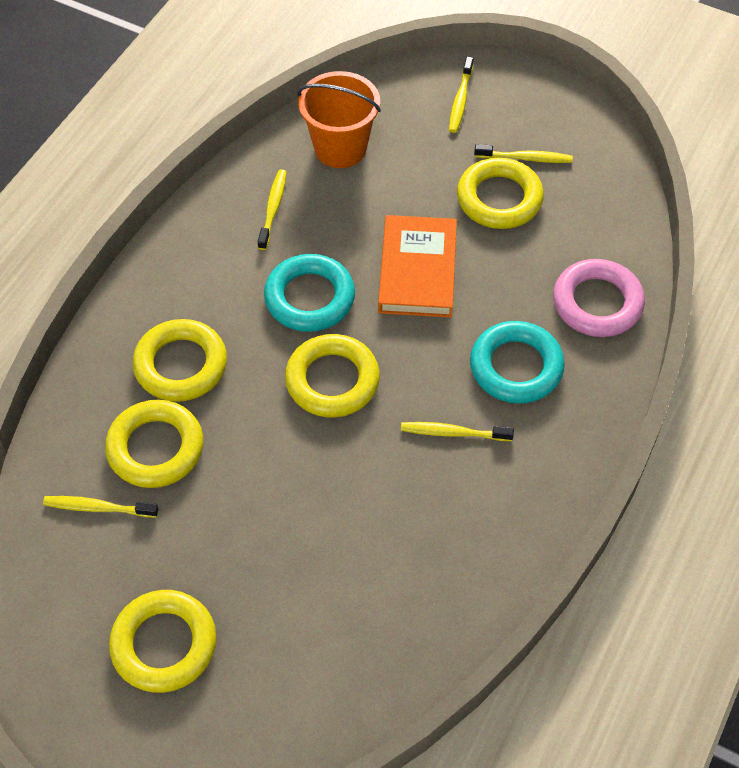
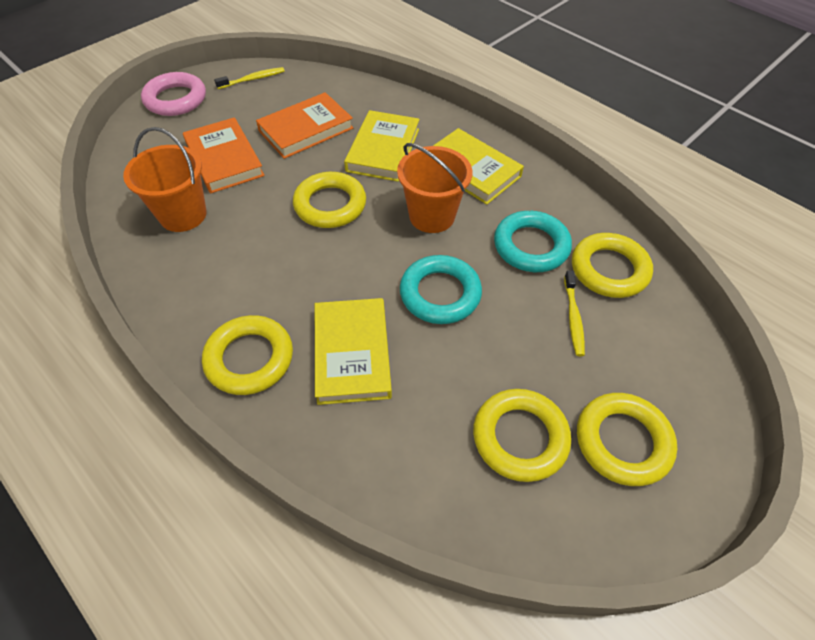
orange book: 1 -> 2
orange bucket: 1 -> 2
yellow book: 0 -> 3
yellow toothbrush: 5 -> 2

